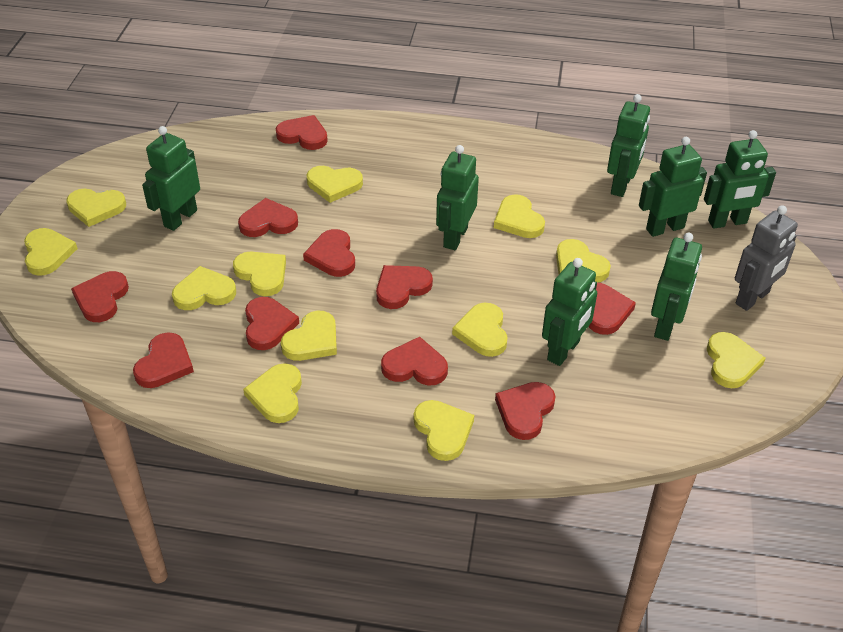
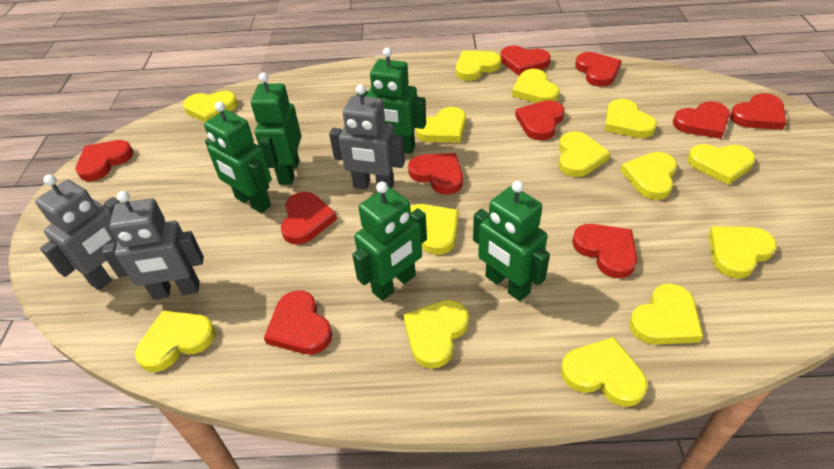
green robot: 7 -> 5
grey robot: 1 -> 3
yellow heart: 12 -> 14

